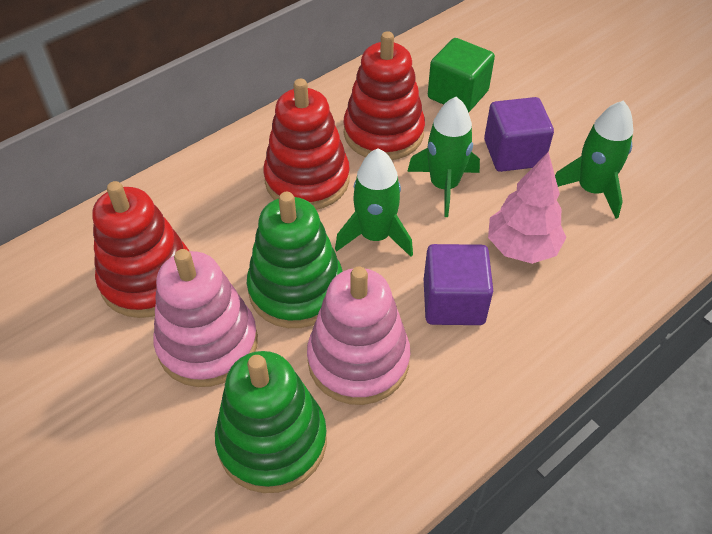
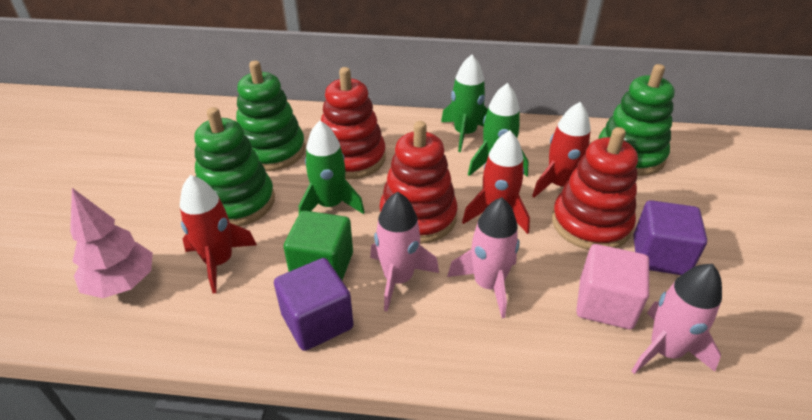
green stacking toy: 2 -> 3
pink cube: 0 -> 1
pink rocket: 0 -> 3
pink stacking toy: 2 -> 0
red rocket: 0 -> 3

